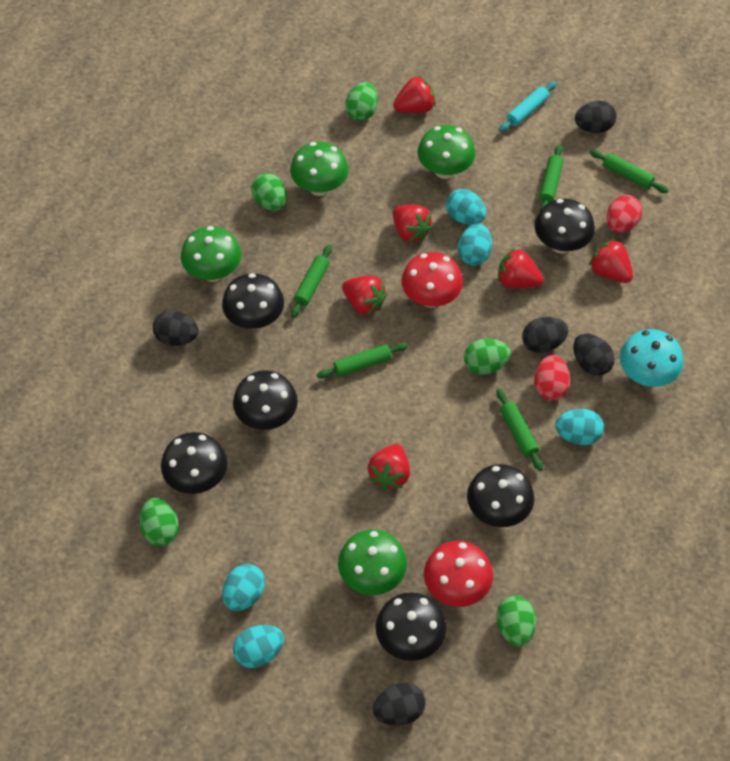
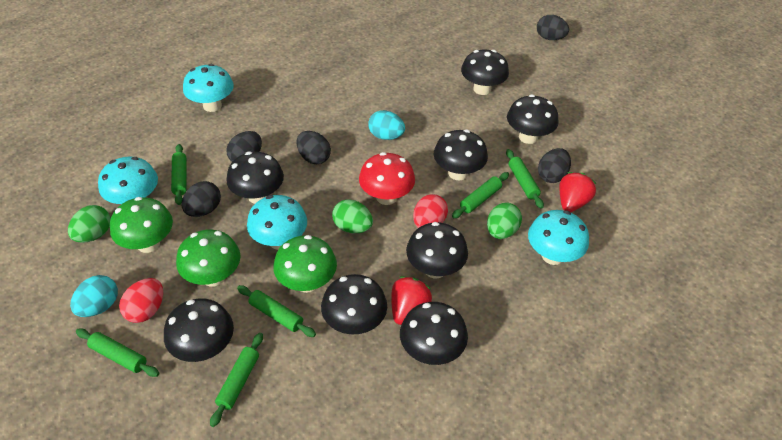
black mushroom: 6 -> 8
green egg: 5 -> 3
green mushroom: 4 -> 3
green rolling pin: 5 -> 6
red mushroom: 2 -> 1
red strawberry: 6 -> 2
turquoise egg: 5 -> 2
turquoise mushroom: 1 -> 4
turquoise rolling pin: 1 -> 0

